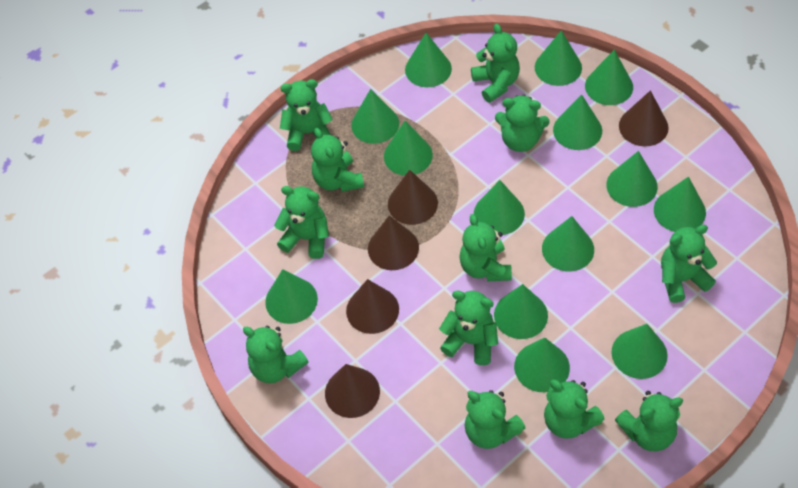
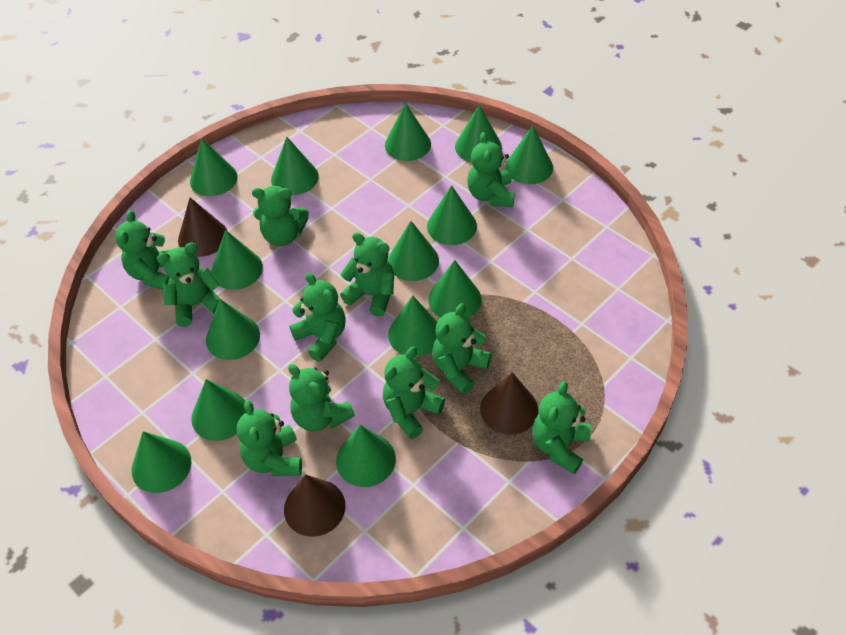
brown cone: 5 -> 3
green teddy bear: 12 -> 11

